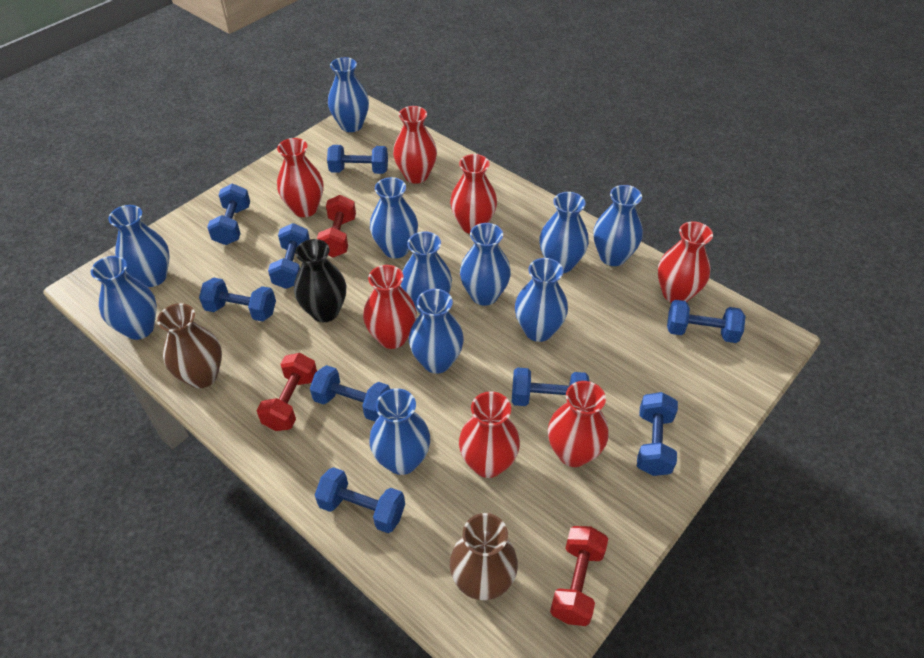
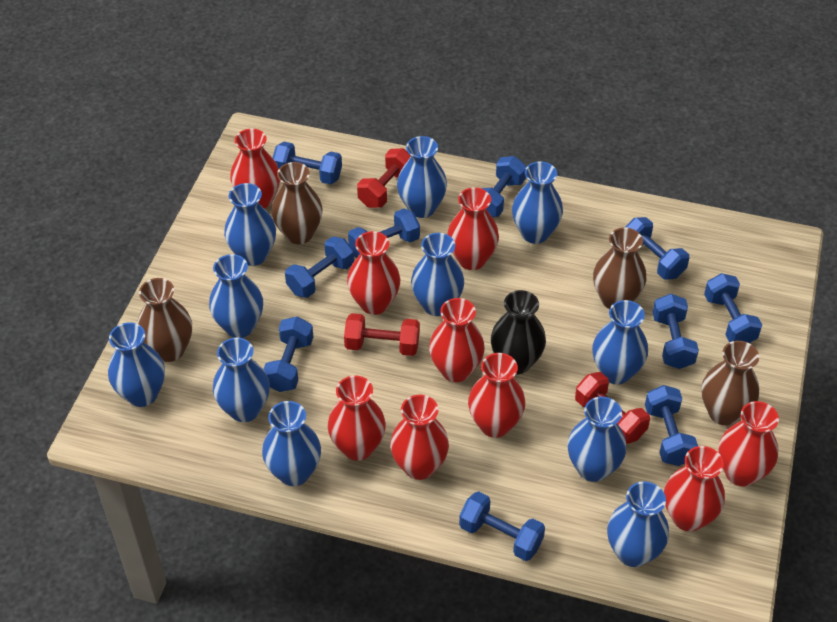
blue dumbbell: 9 -> 10
brown vase: 2 -> 4
red vase: 7 -> 9

